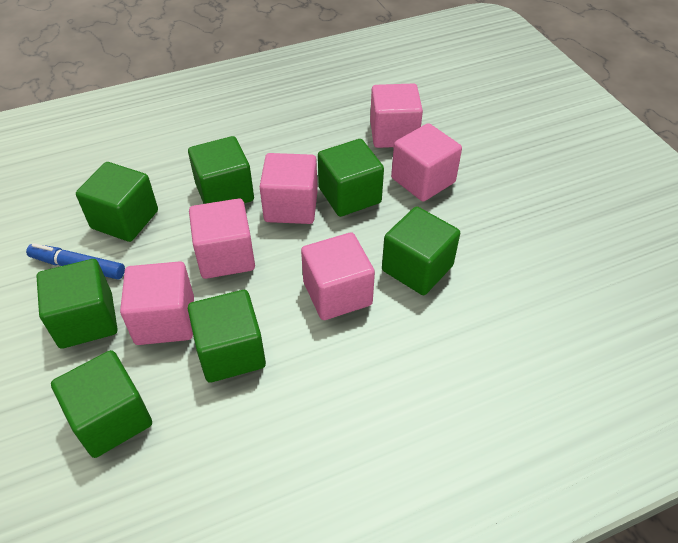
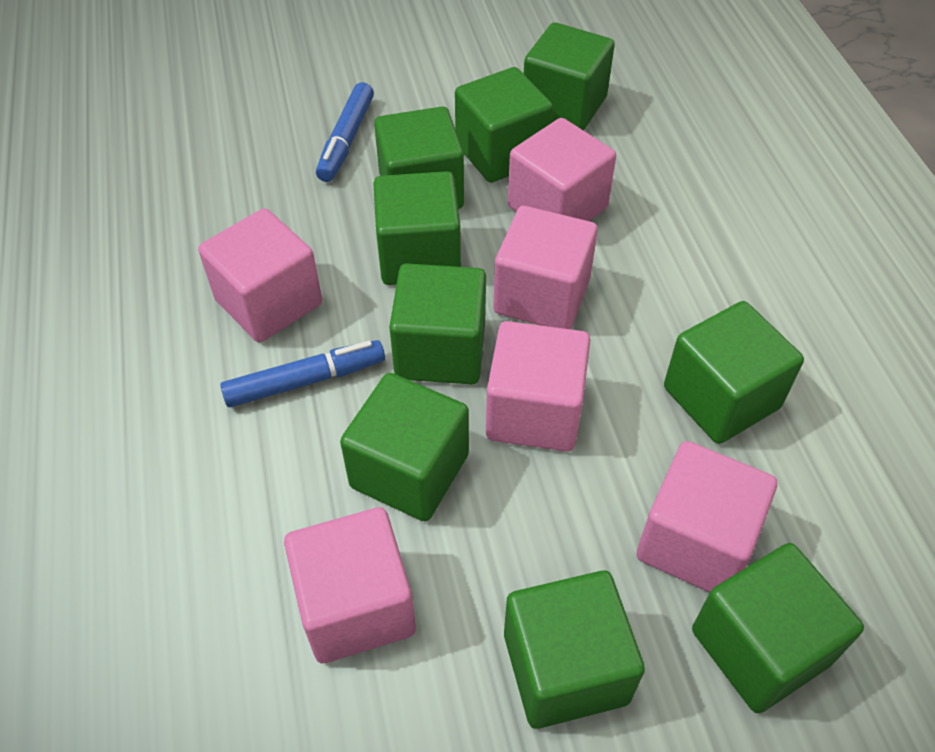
blue marker: 1 -> 2
green cube: 7 -> 9

